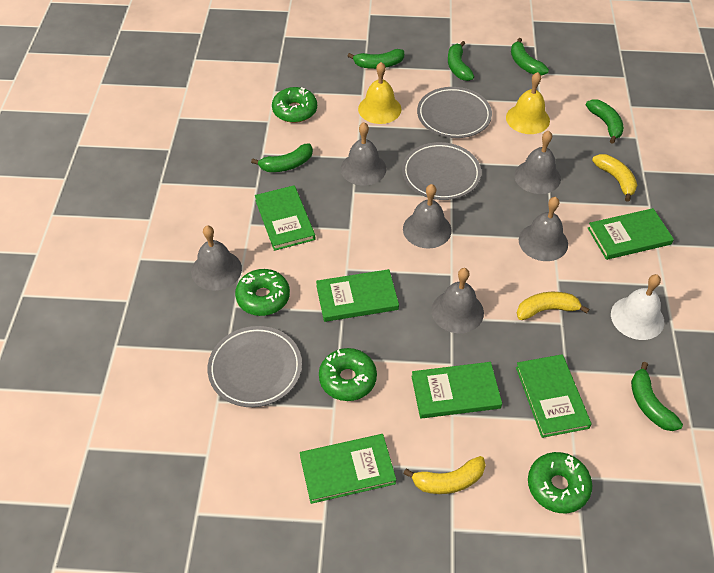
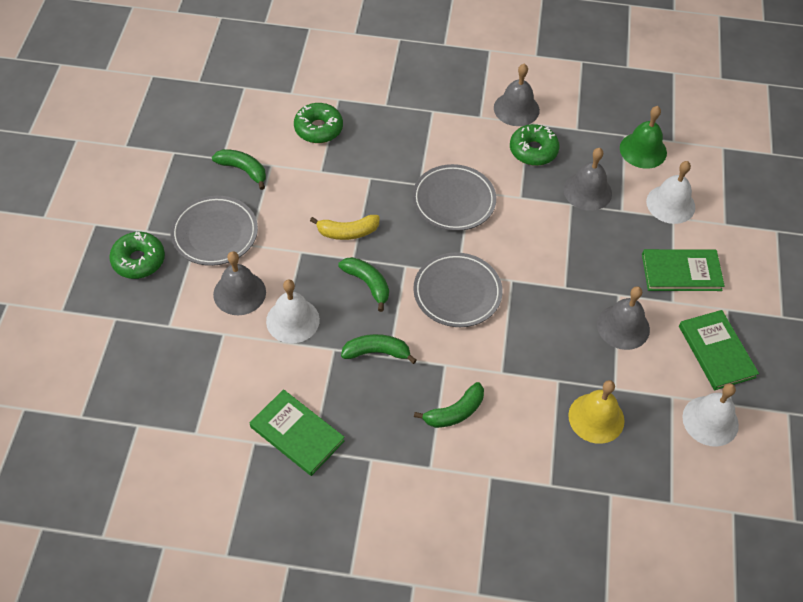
green banana: 6 -> 4
green bell: 0 -> 1
green book: 6 -> 3
green donut: 4 -> 3
grey bell: 6 -> 4
white bell: 1 -> 3
yellow banana: 3 -> 1
yellow bell: 2 -> 1

